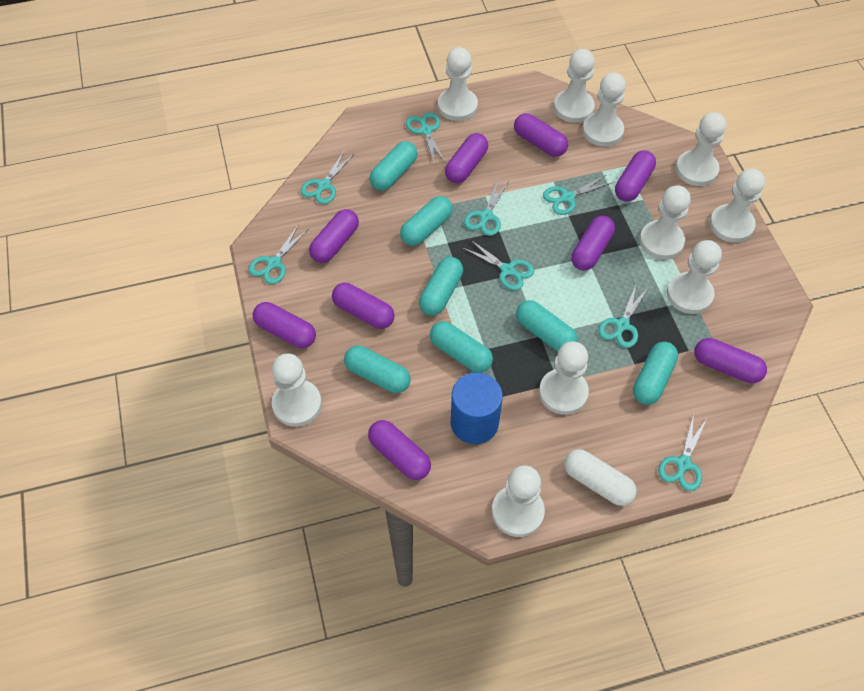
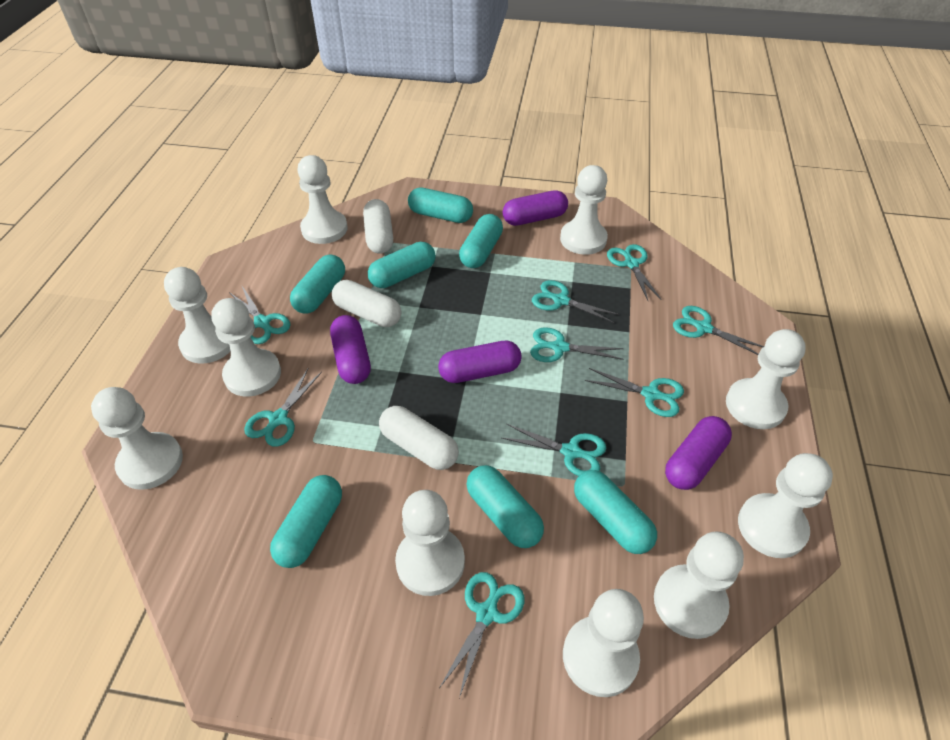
blue cylinder: 1 -> 0
purple capsule: 9 -> 4
turquoise scissors: 8 -> 9
white capsule: 1 -> 3

